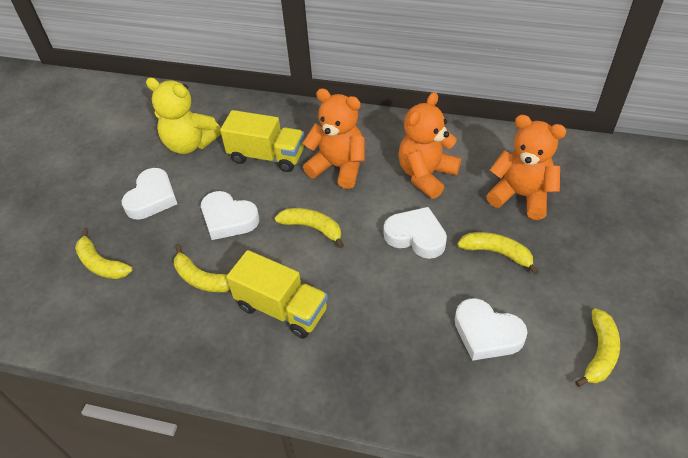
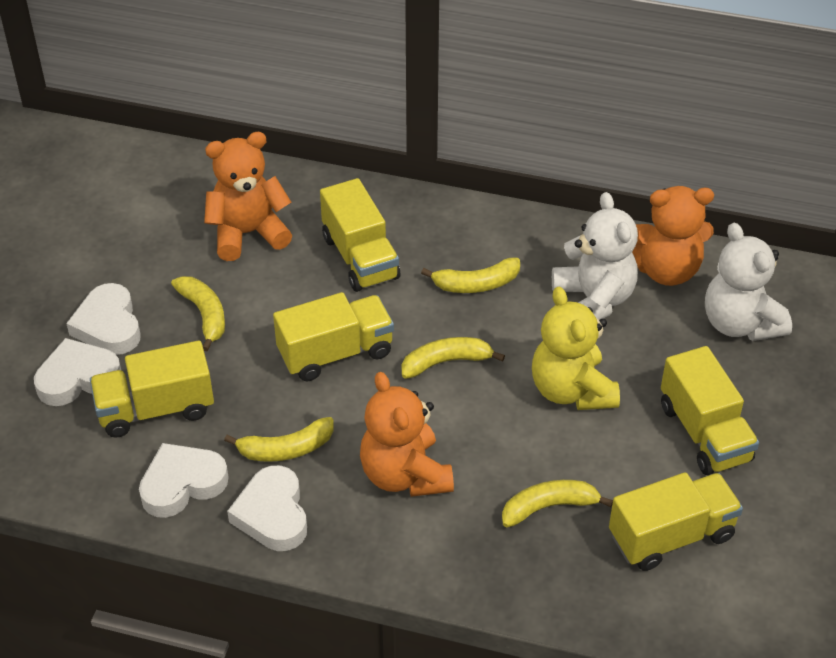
white teddy bear: 0 -> 2
yellow truck: 2 -> 5

